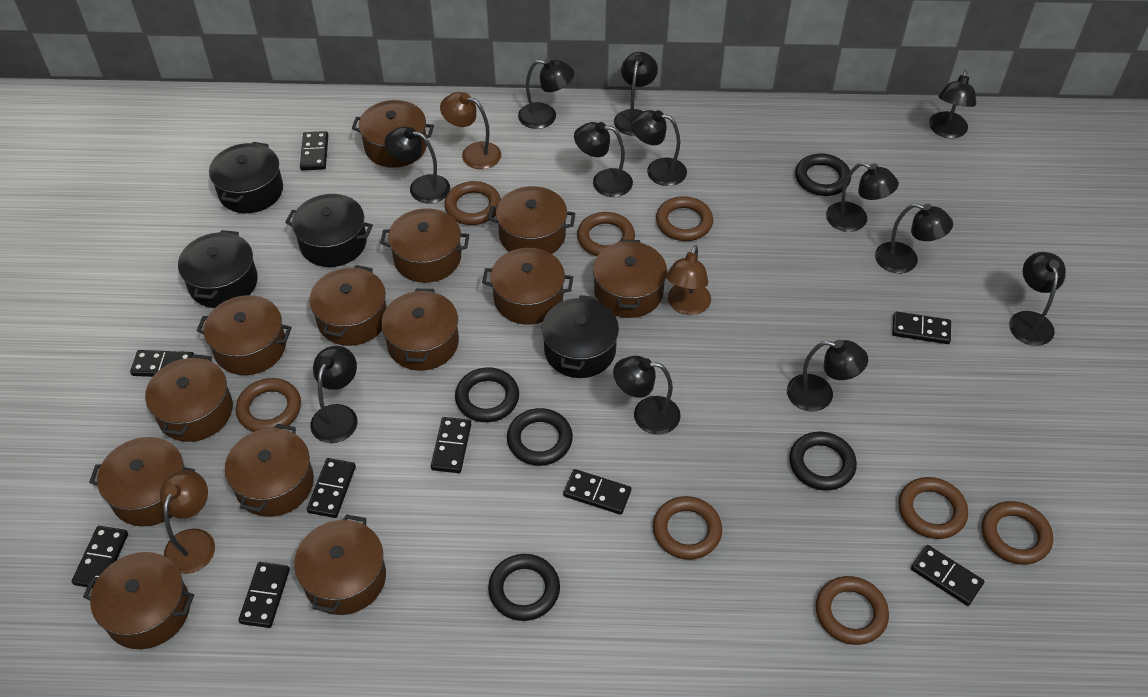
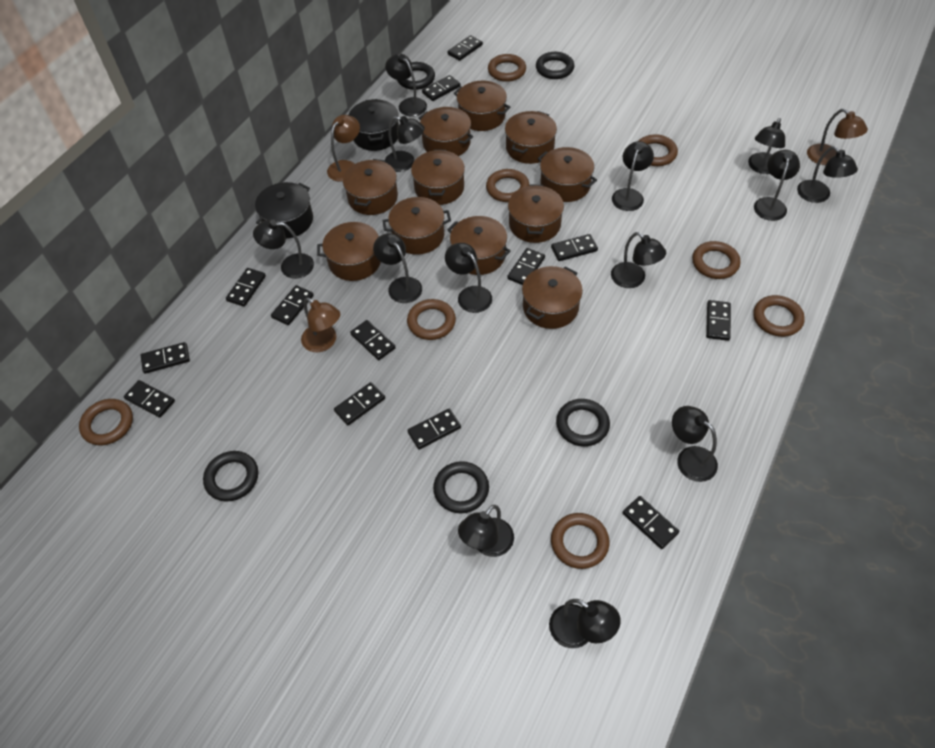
black domino: 9 -> 13
black lamp: 12 -> 13
black pot: 4 -> 2
brown pot: 13 -> 11

